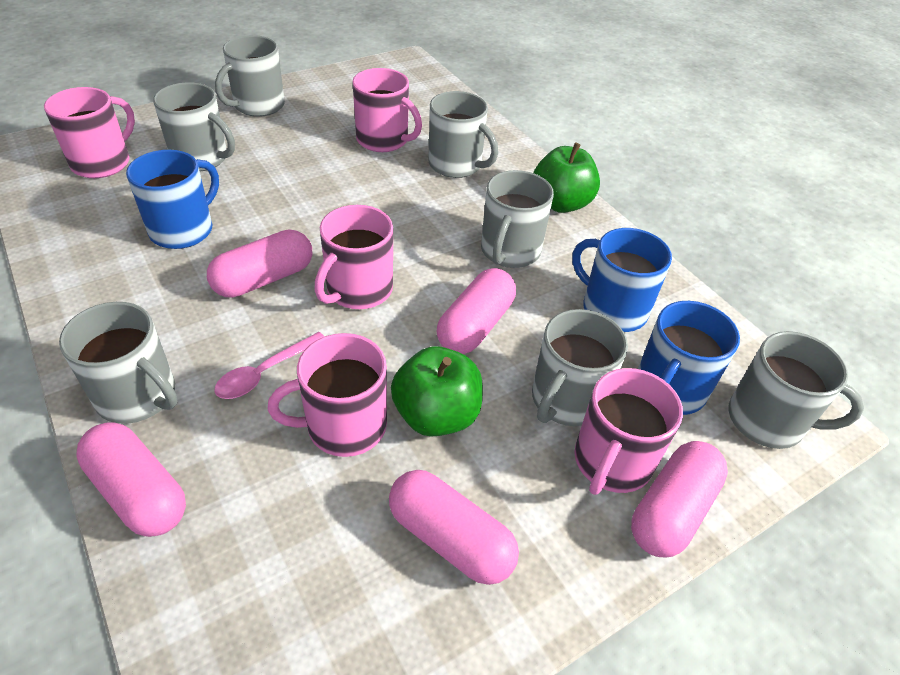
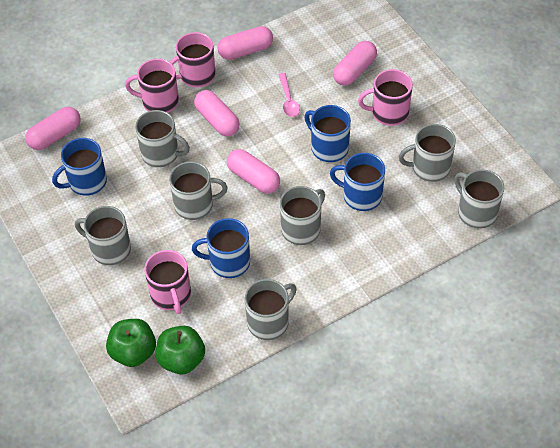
blue mug: 3 -> 4
pink mug: 5 -> 4

